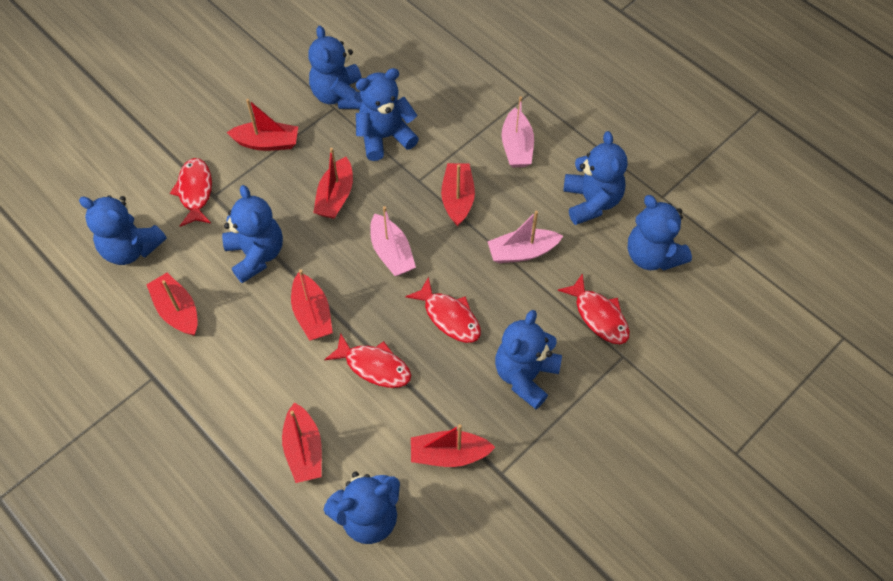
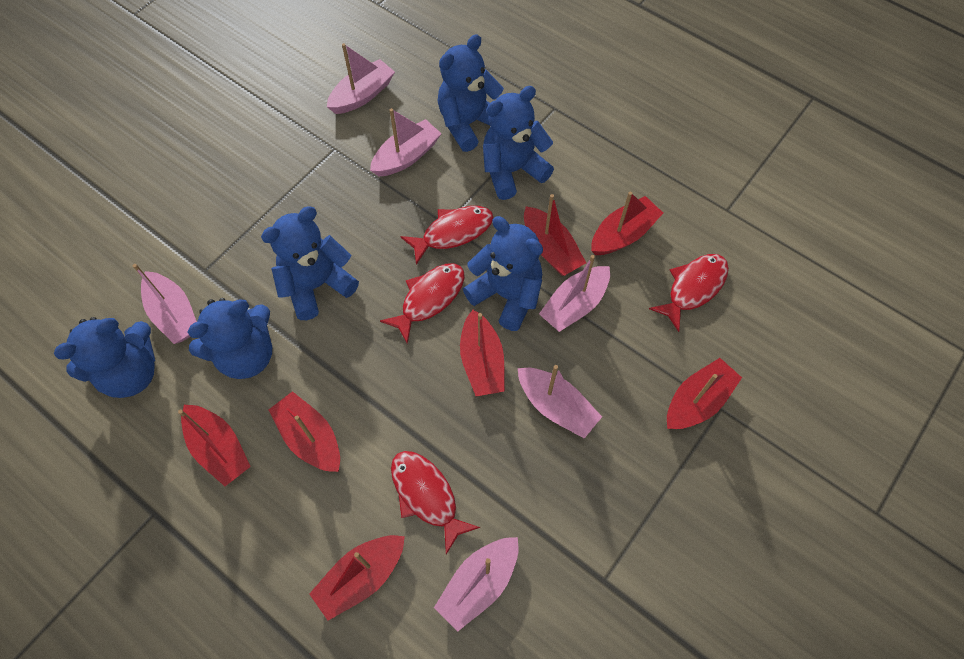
blue teddy bear: 8 -> 6
pink boat: 3 -> 6

